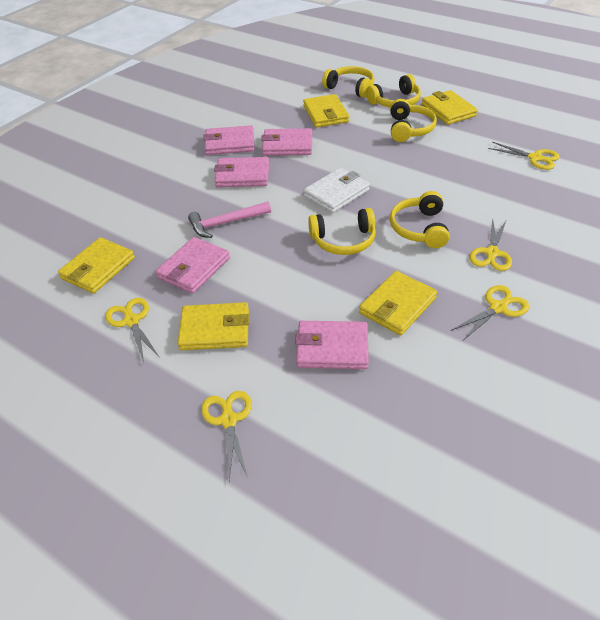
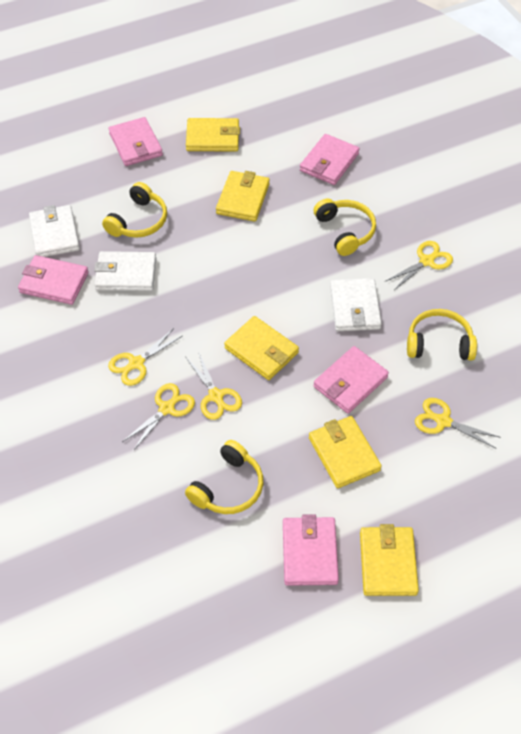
pink hammer: 1 -> 0
white wallet: 1 -> 3
yellow headphones: 5 -> 4

